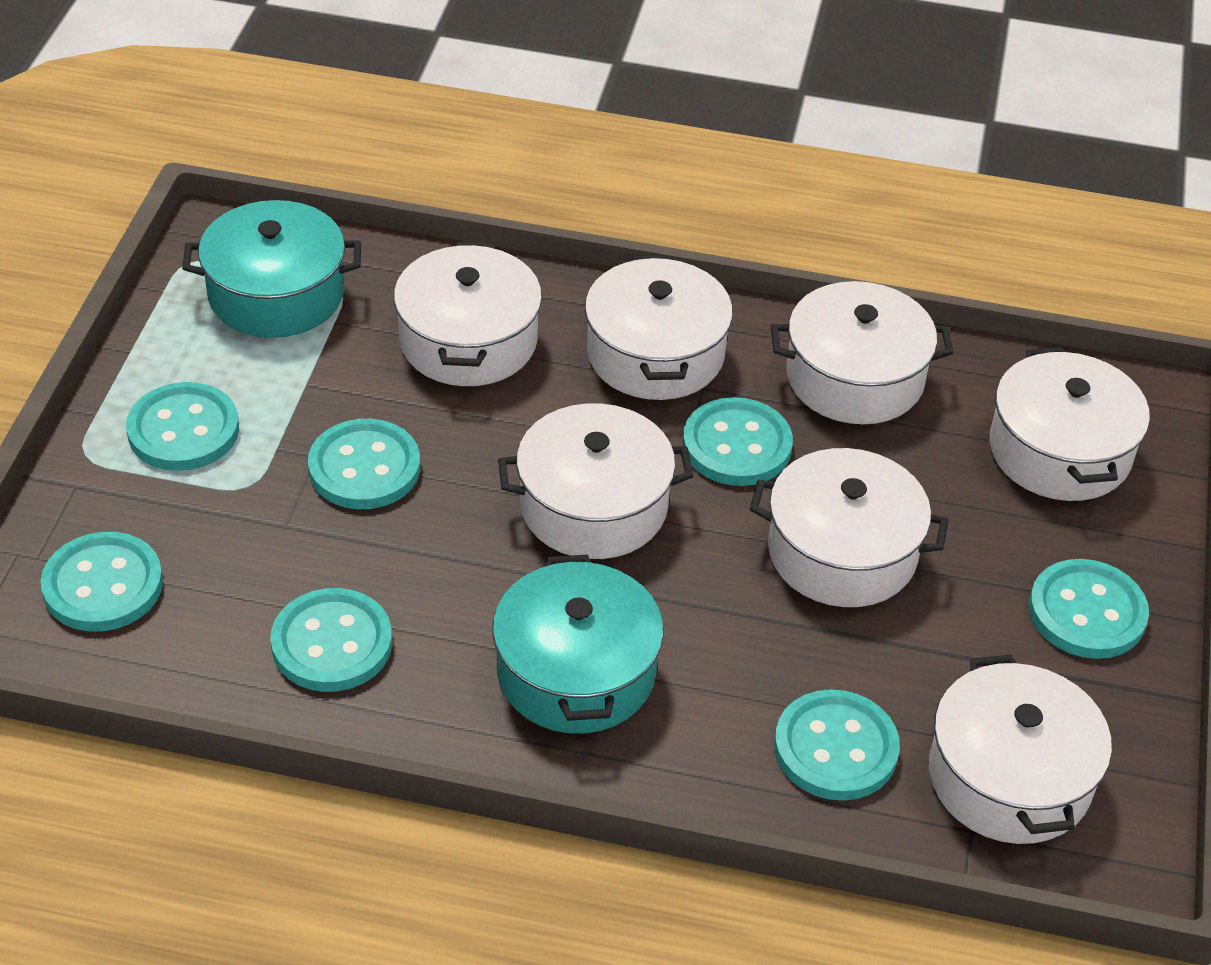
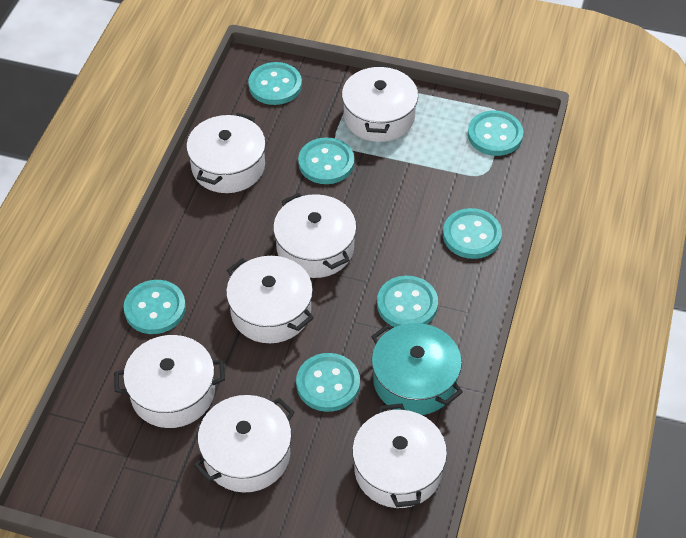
turquoise pot: 2 -> 1

